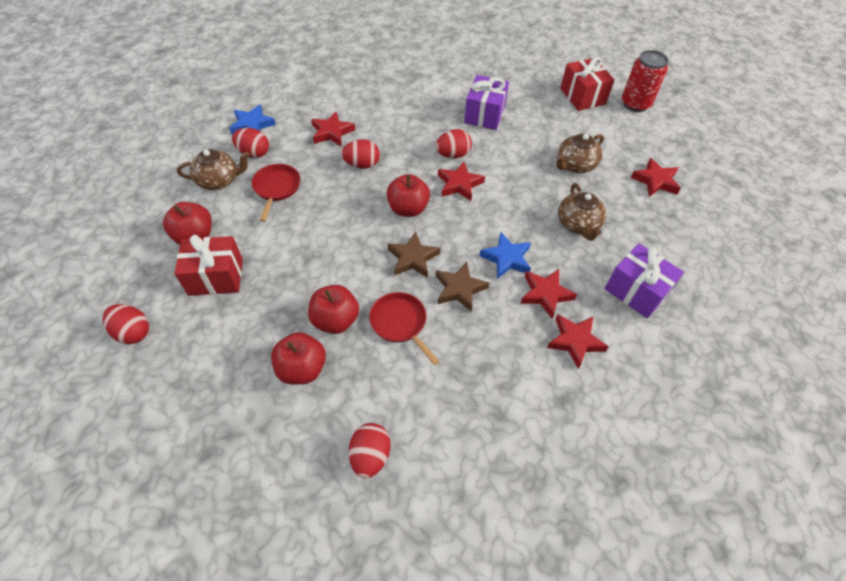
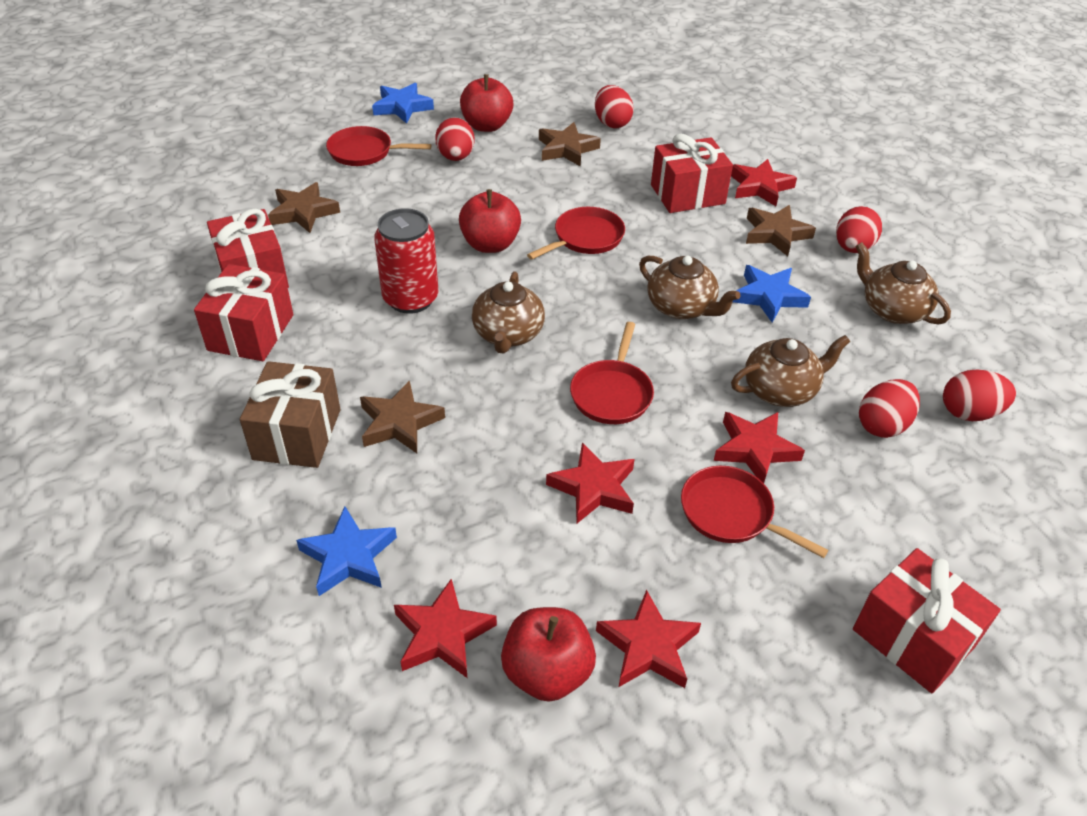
blue star: 2 -> 3
brown gift: 0 -> 1
brown star: 2 -> 4
brown teapot: 3 -> 4
purple gift: 2 -> 0
red apple: 4 -> 3
red gift: 2 -> 4
red pan: 2 -> 4

